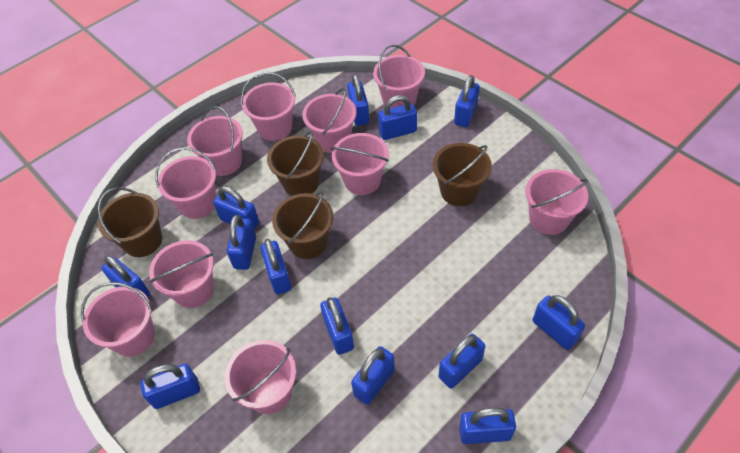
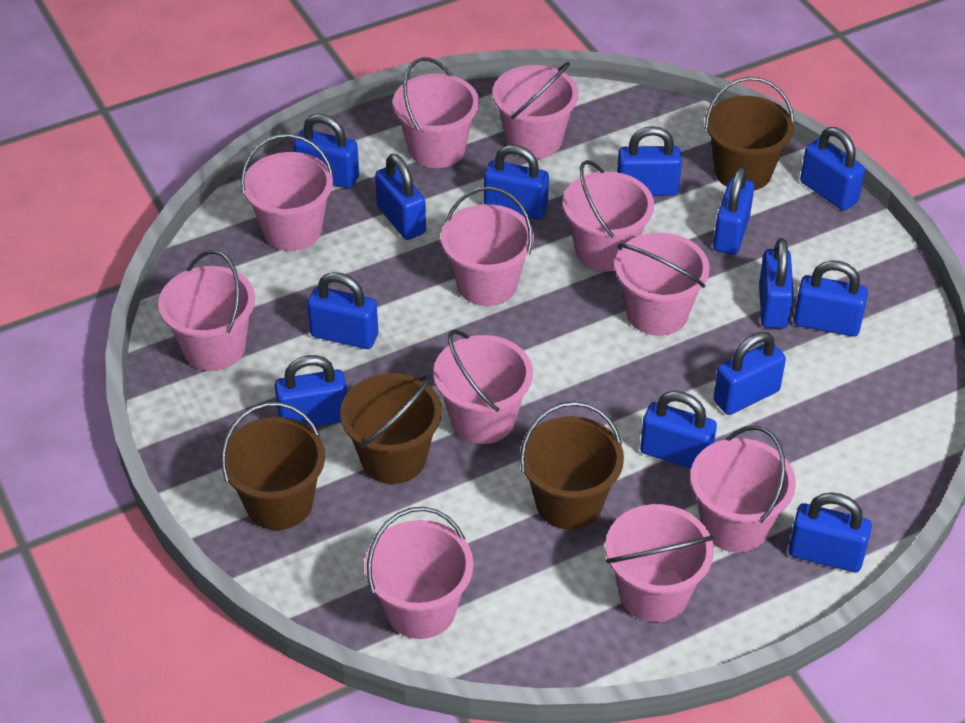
pink bucket: 10 -> 11

